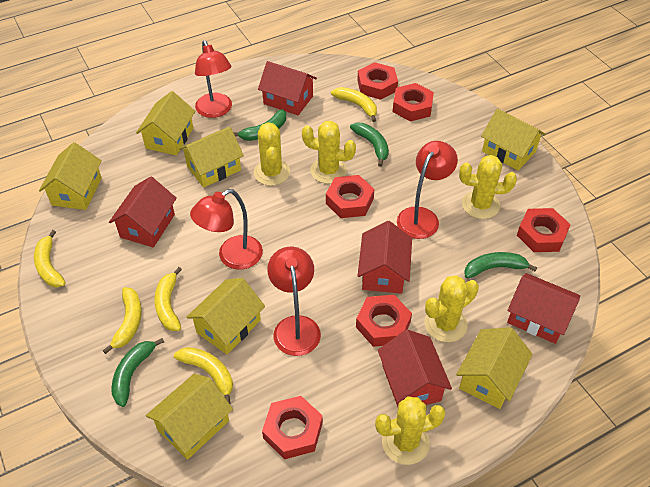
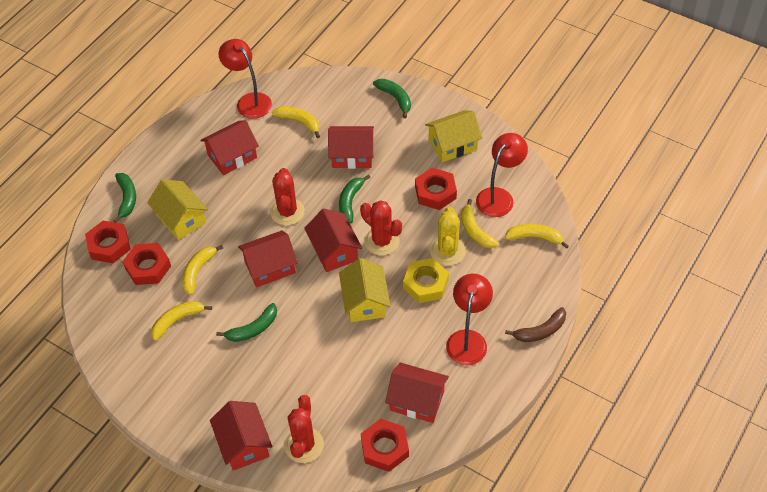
brown banana: 0 -> 1
red cactus: 0 -> 3
red house: 5 -> 6
red lamp: 4 -> 3
red nut: 6 -> 4
yellow cactus: 5 -> 1
yellow house: 7 -> 3
yellow nut: 0 -> 1

